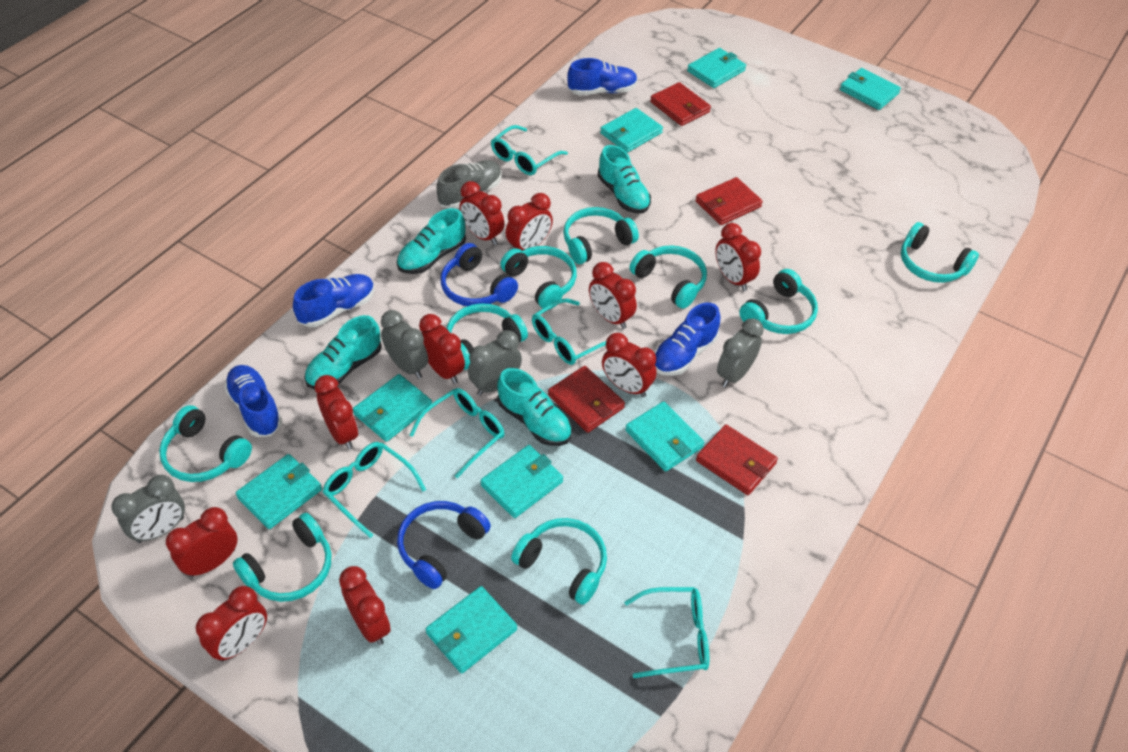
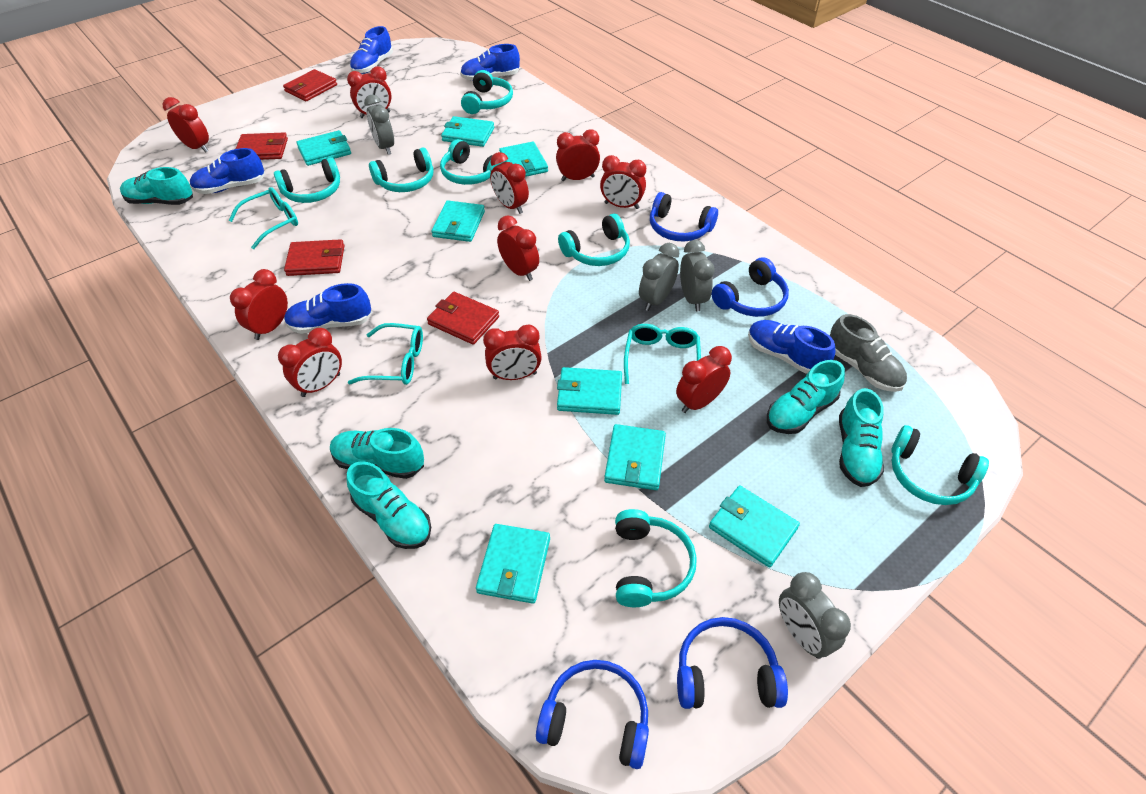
blue headphones: 2 -> 4
blue shoe: 4 -> 5
turquoise glasses: 5 -> 3
turquoise headphones: 9 -> 7
turquoise shoe: 4 -> 5

